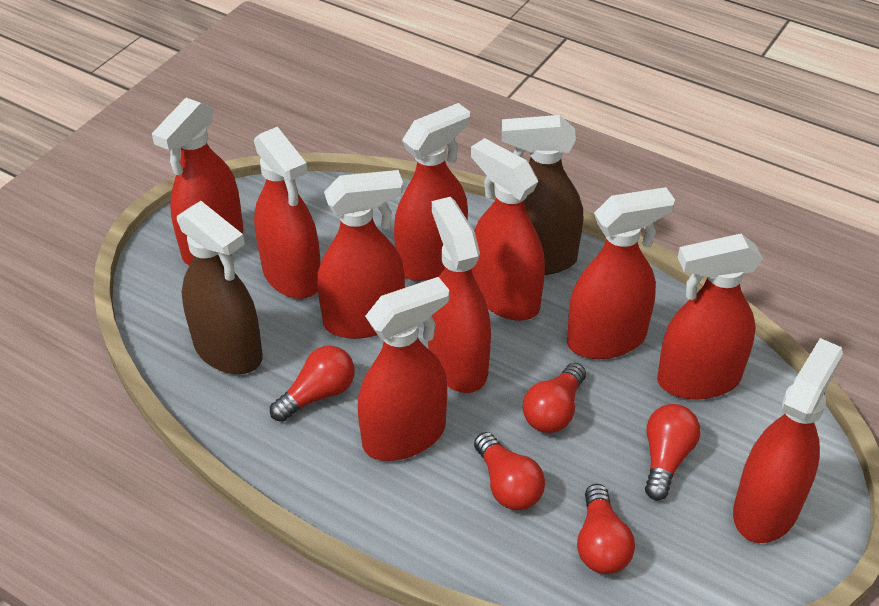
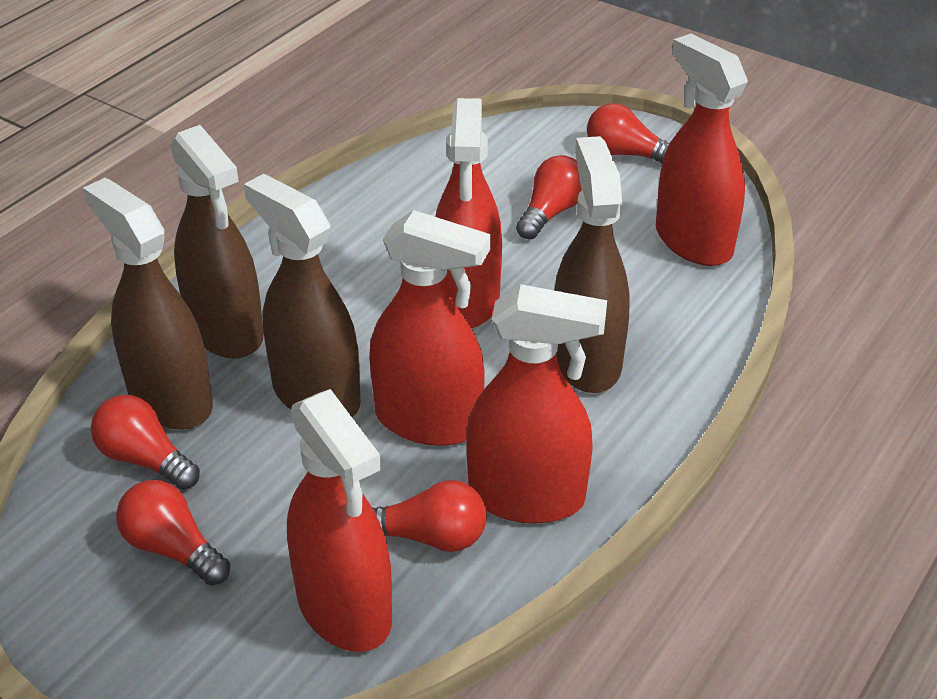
brown spray bottle: 2 -> 4
red spray bottle: 10 -> 5

